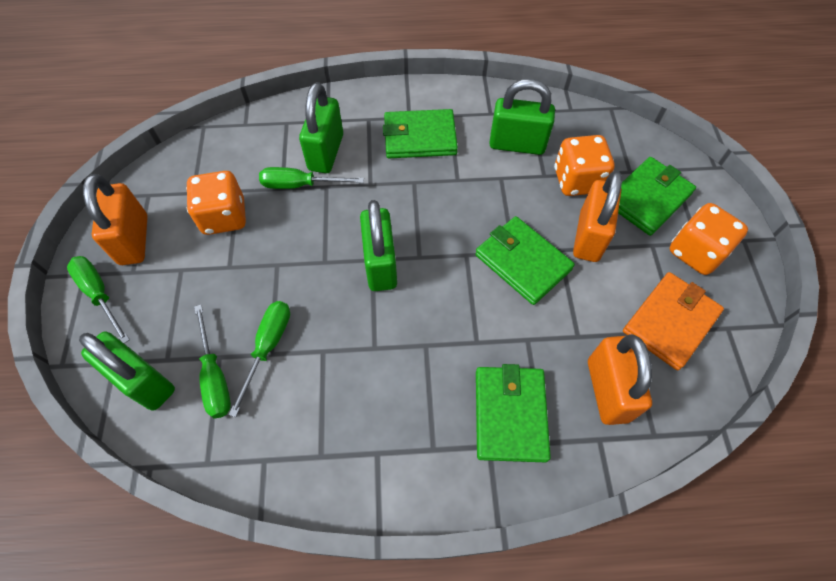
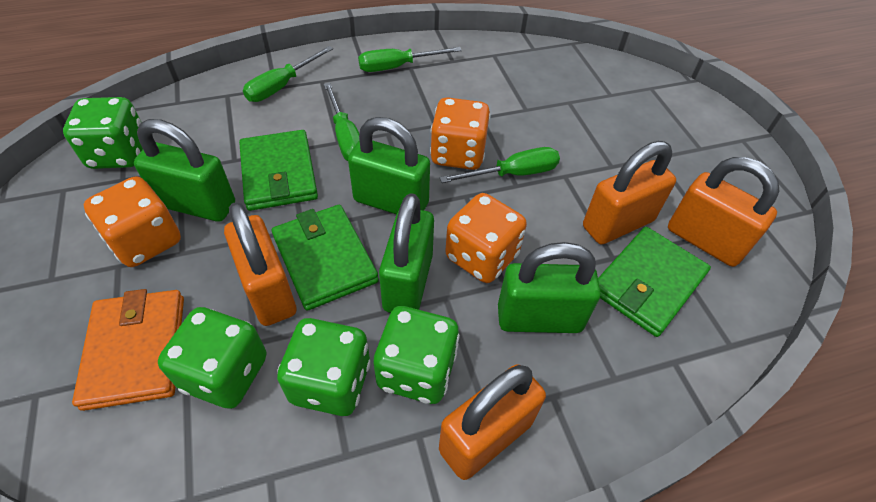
green dice: 0 -> 4
green wallet: 4 -> 3
orange padlock: 3 -> 4

